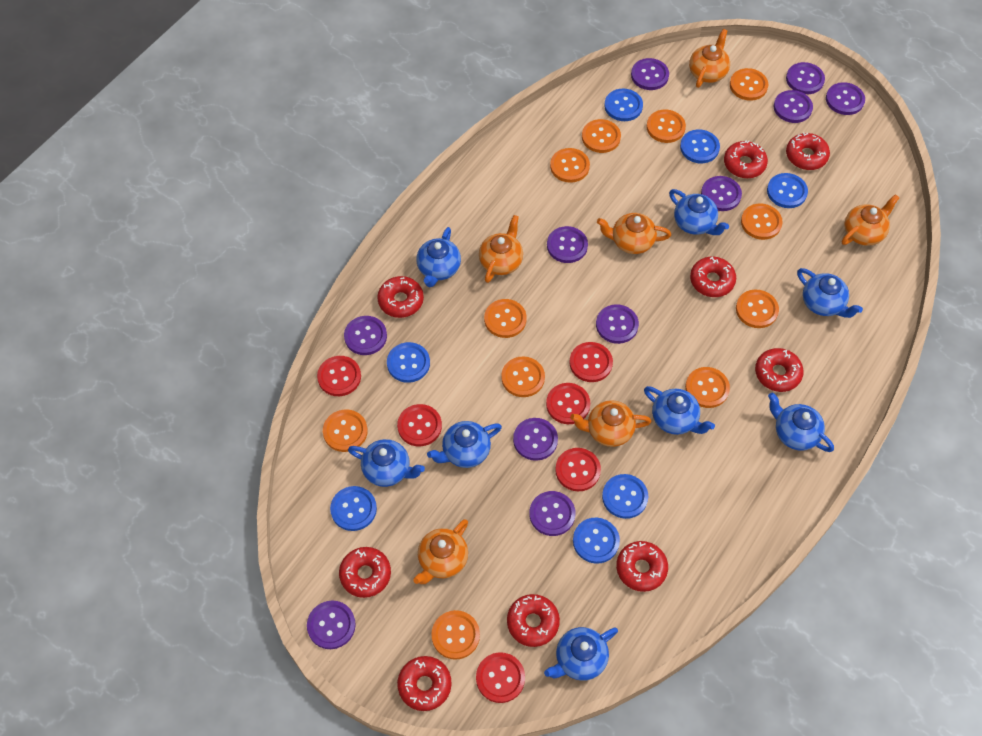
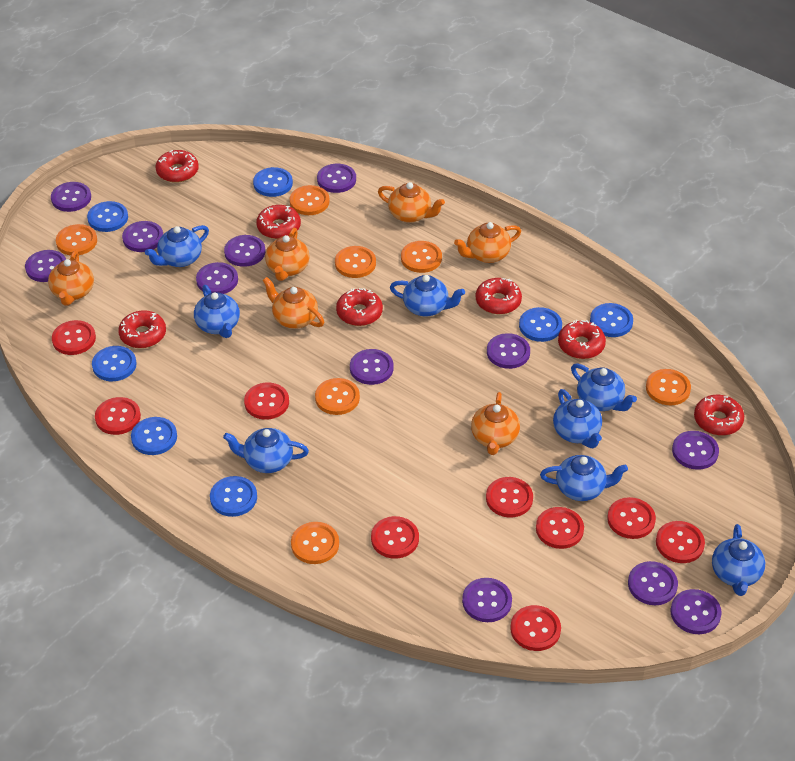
orange button: 11 -> 7
purple button: 11 -> 12
red button: 6 -> 9
red donut: 9 -> 7

